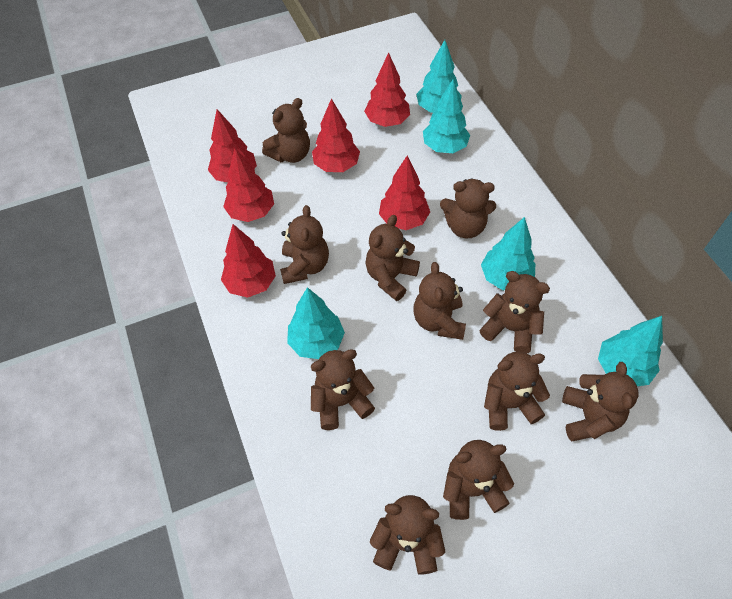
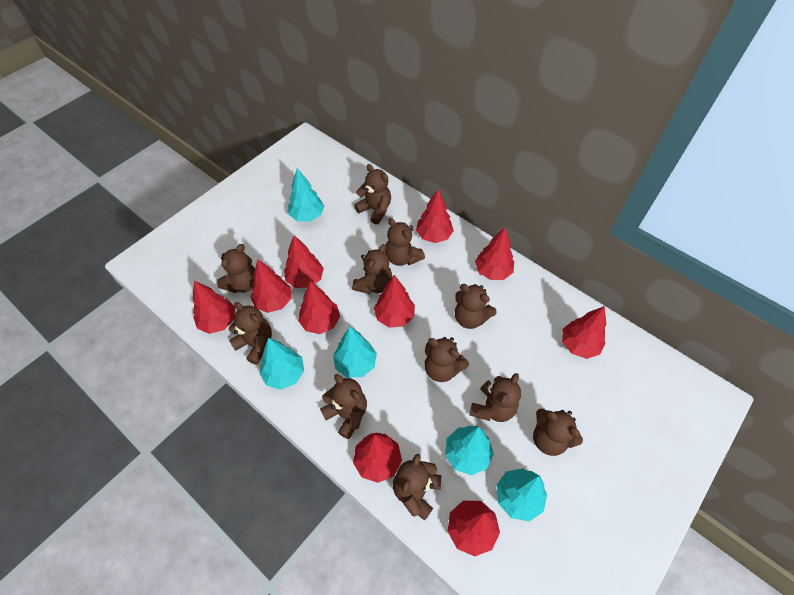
red tree: 6 -> 10

